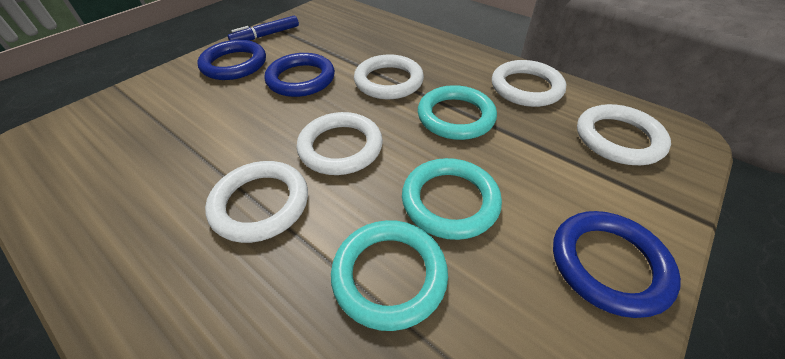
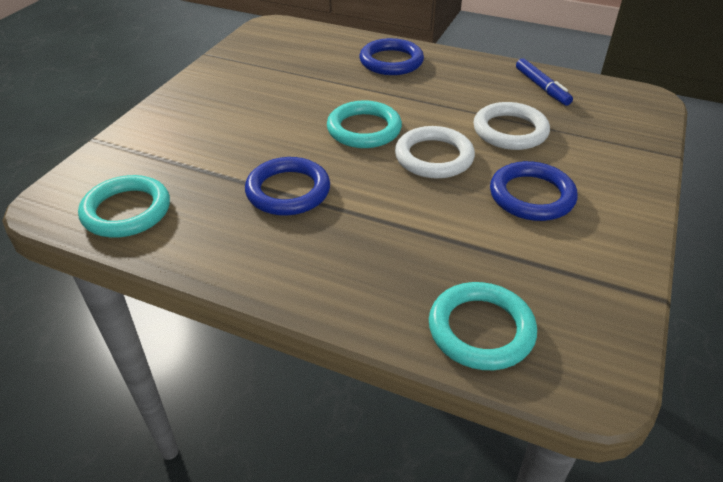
white ring: 5 -> 2

